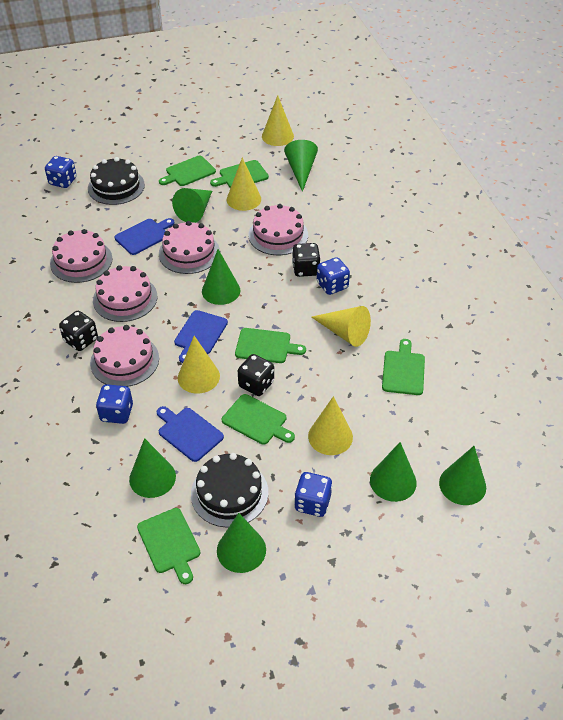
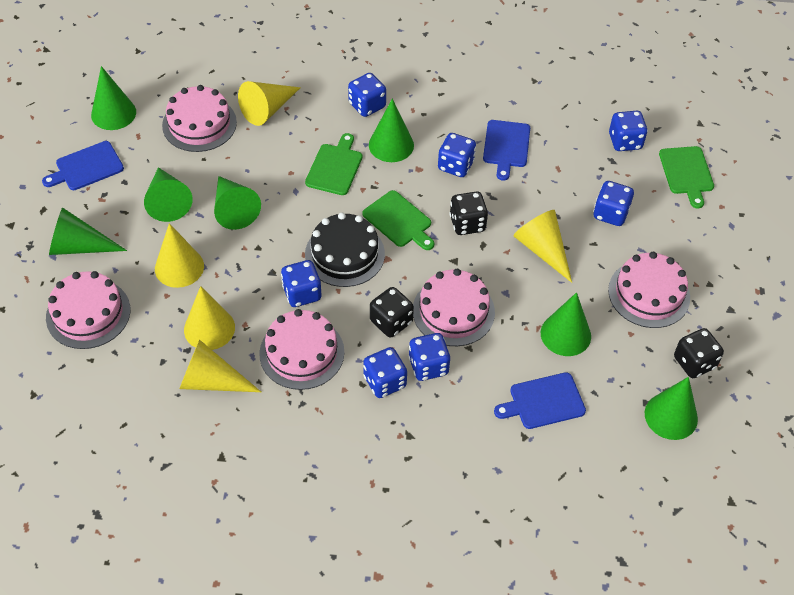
black cake: 2 -> 1
blue dice: 4 -> 7
green cutting board: 6 -> 3

